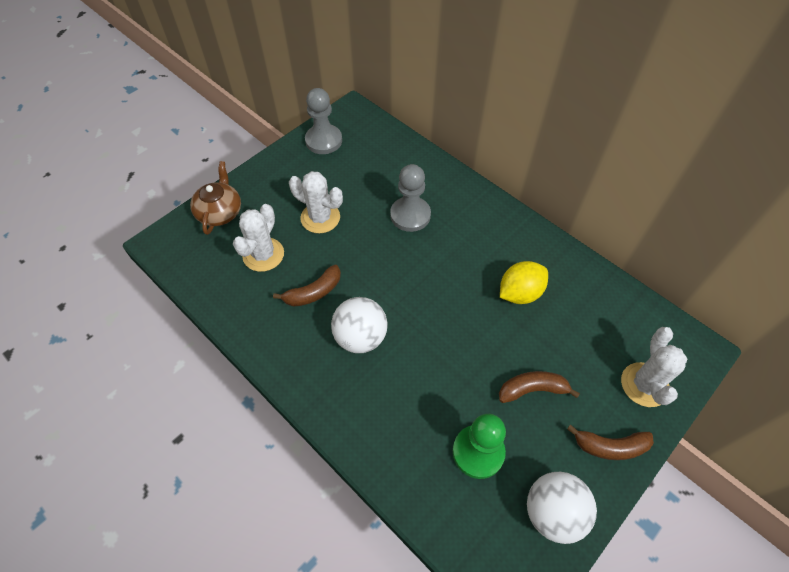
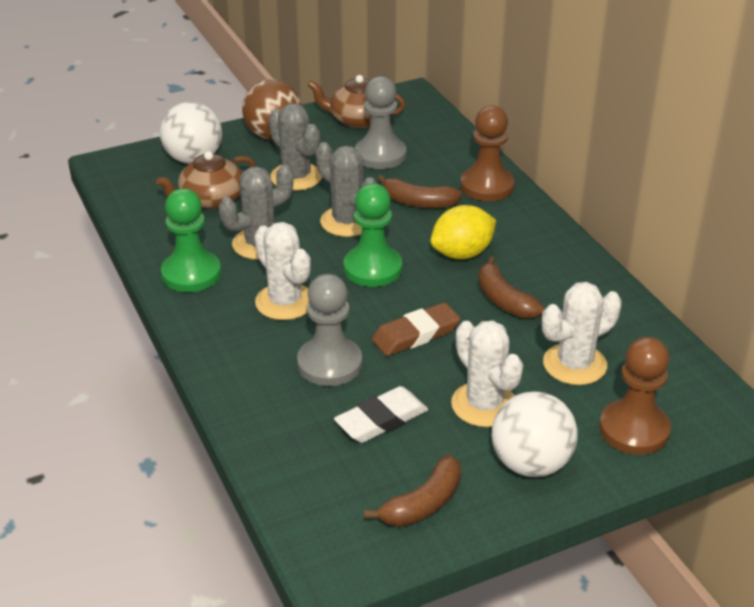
brown ball: 0 -> 1
brown eraser: 0 -> 1
brown pawn: 0 -> 2
brown teapot: 1 -> 2
green pawn: 1 -> 2
grey cactus: 0 -> 3
white eraser: 0 -> 1

